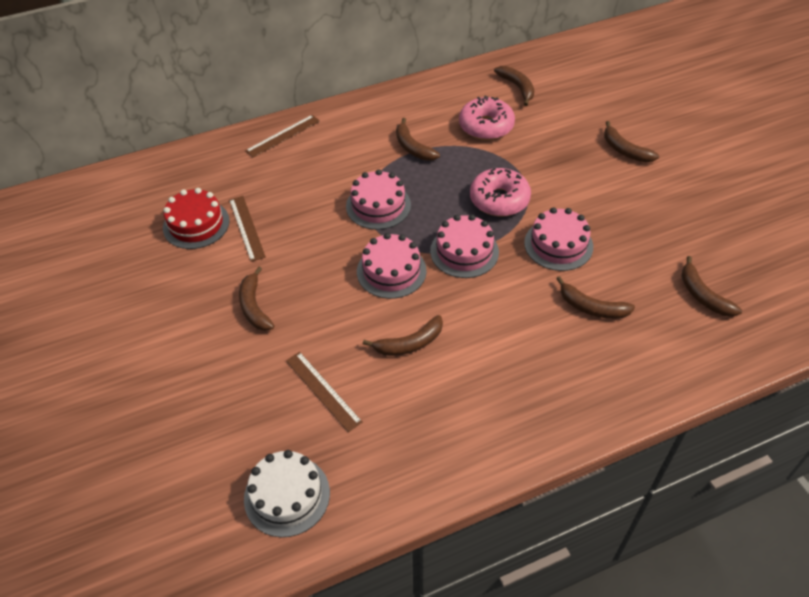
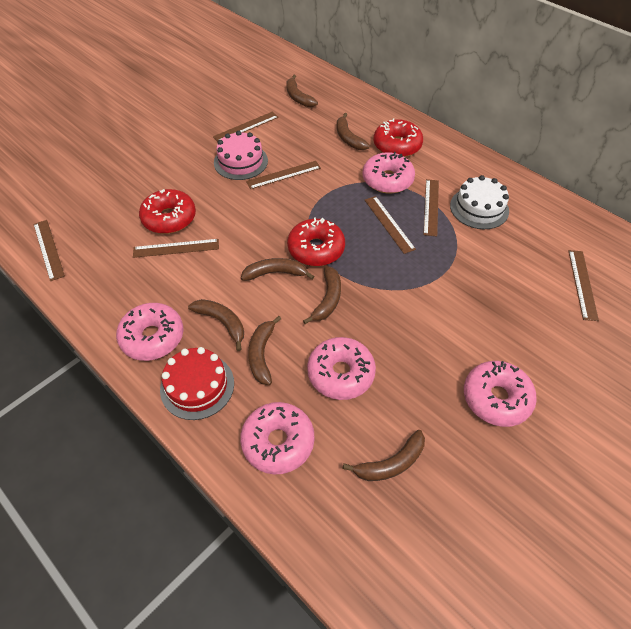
brown ruler: 3 -> 7
pink cake: 4 -> 1
pink donut: 2 -> 5
red donut: 0 -> 3

